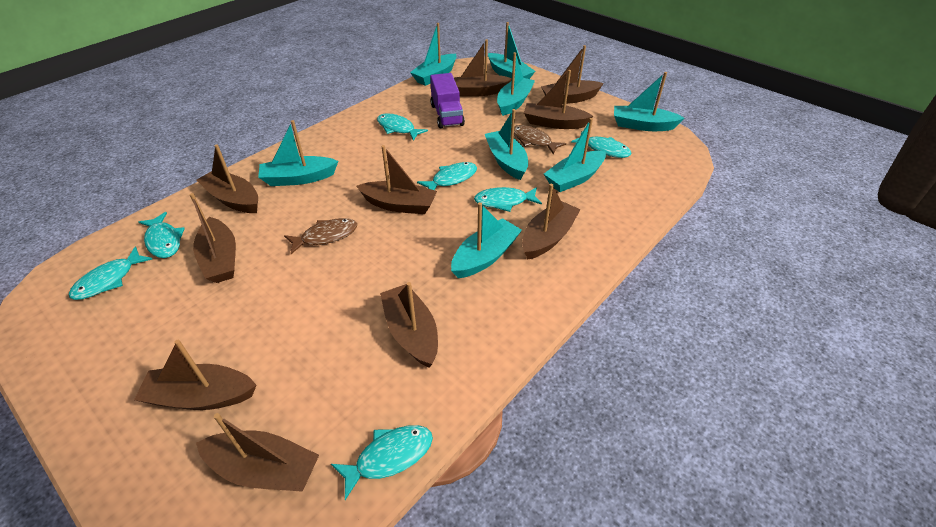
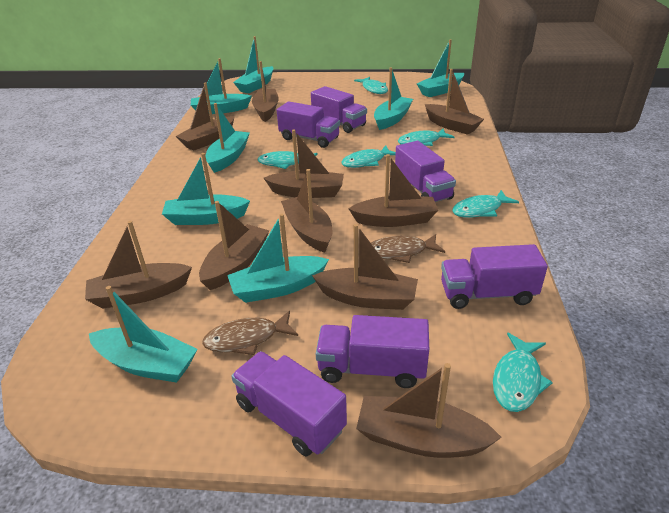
purple truck: 1 -> 6
turquoise fish: 7 -> 6

